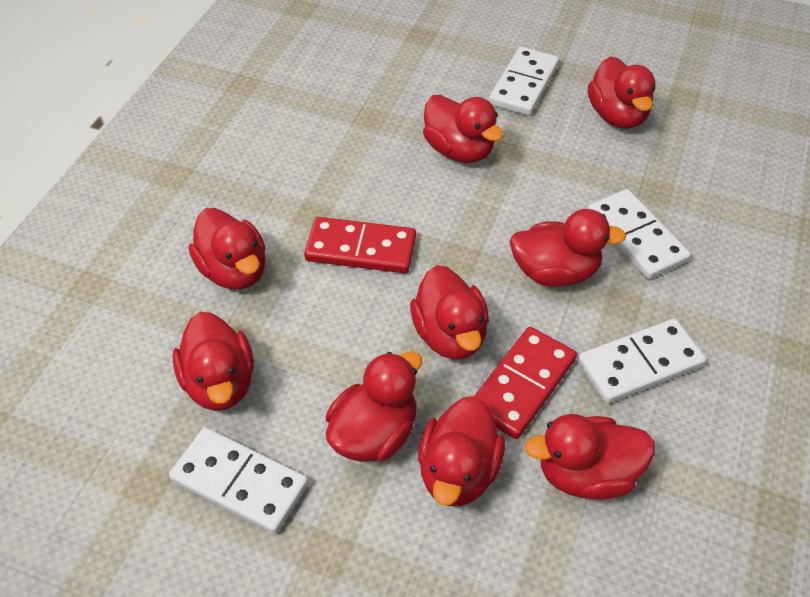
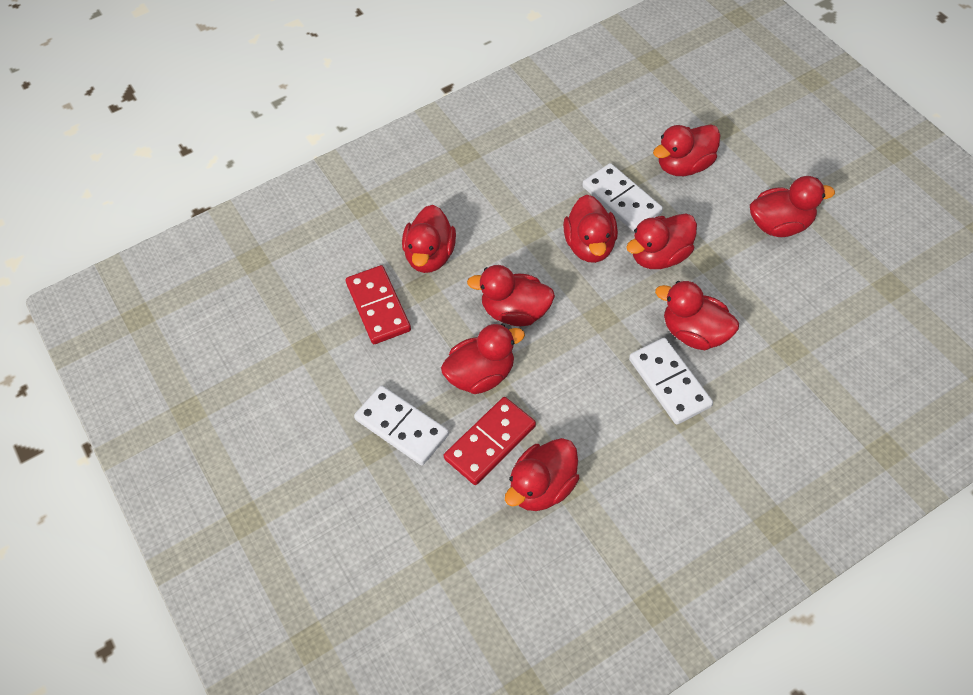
white domino: 4 -> 3

